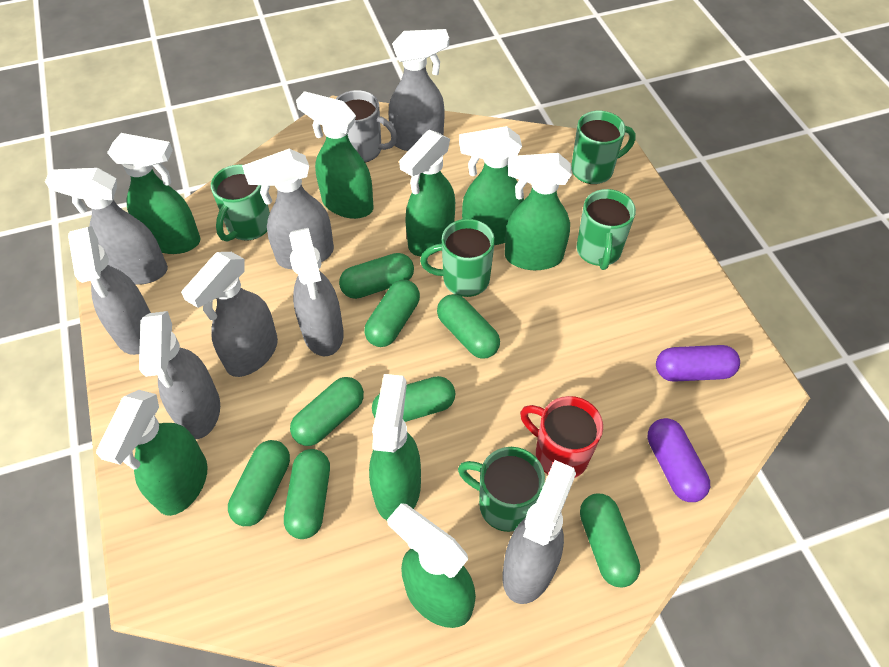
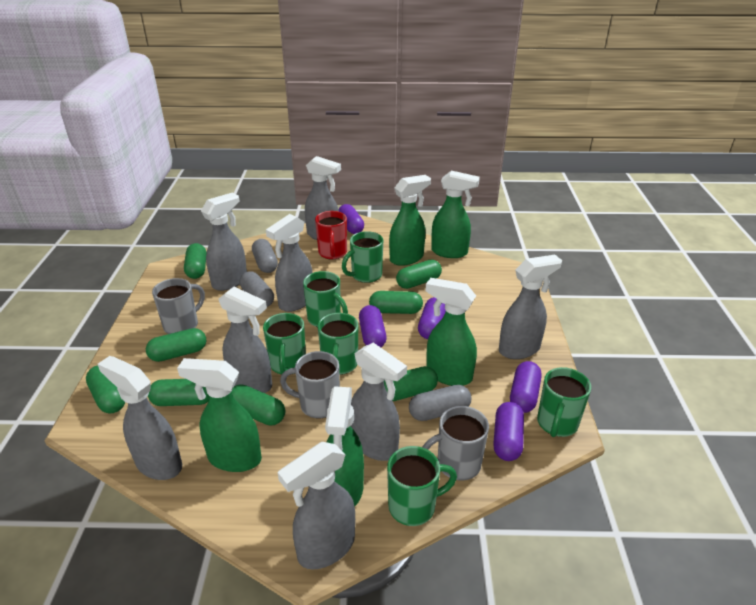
green mug: 5 -> 6
green spray bottle: 8 -> 5
grey capsule: 0 -> 3
grey mug: 1 -> 3
purple capsule: 2 -> 5

